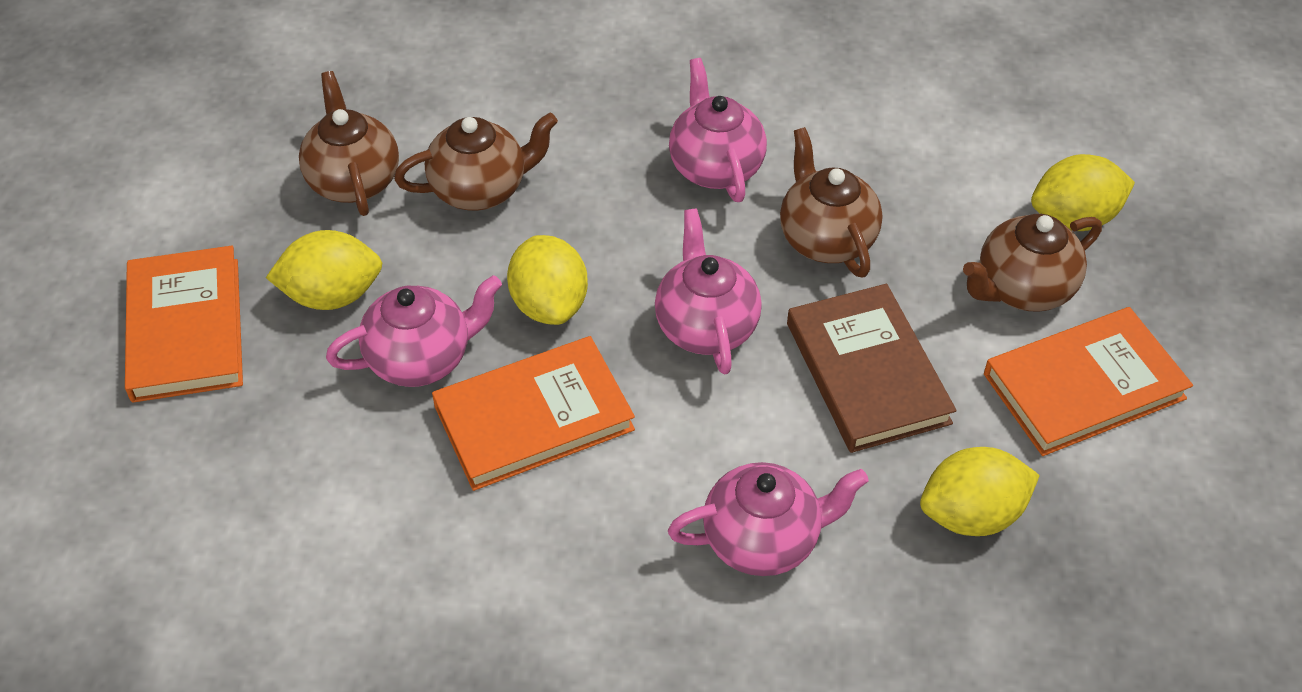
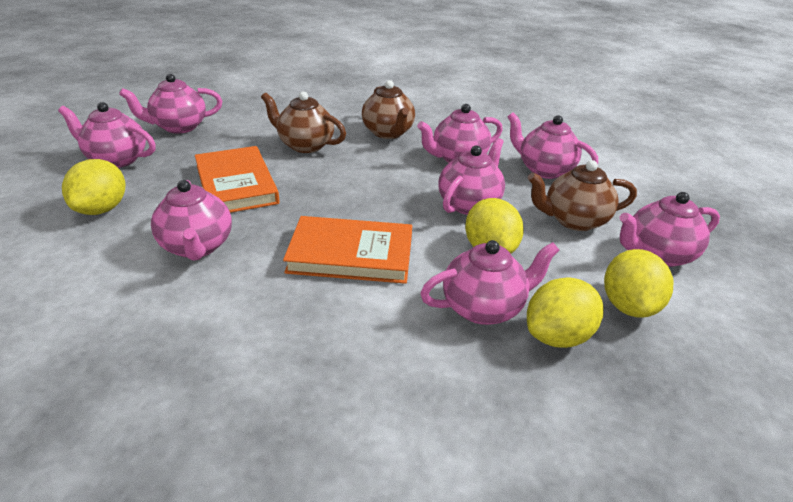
brown book: 1 -> 0
brown teapot: 4 -> 3
orange book: 3 -> 2
pink teapot: 4 -> 8

